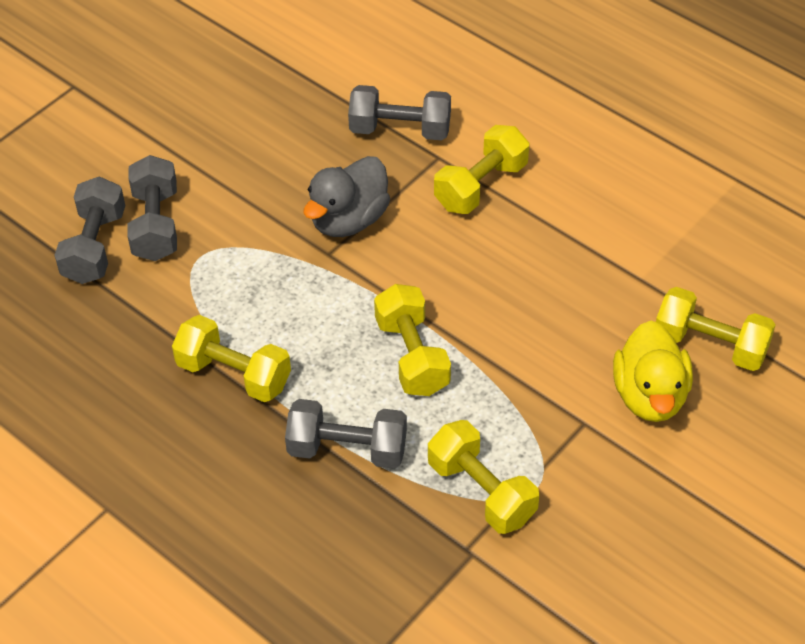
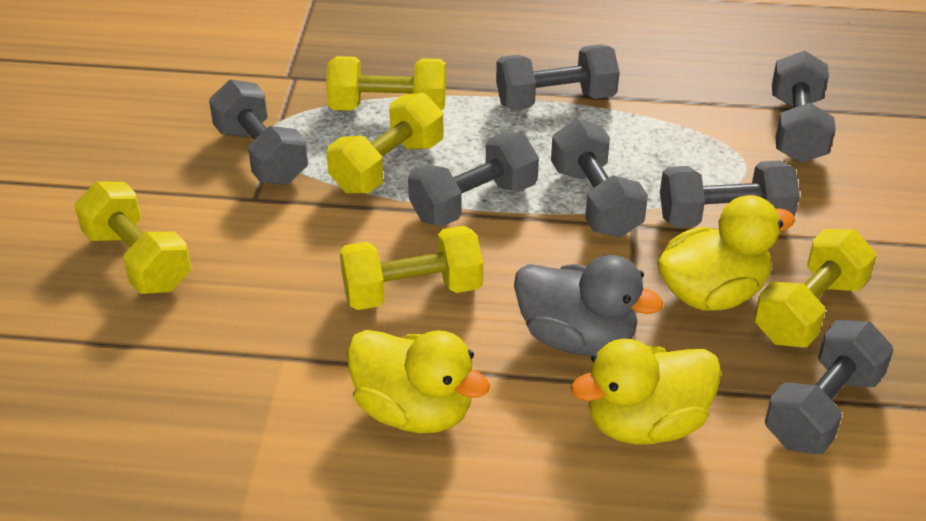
grey dumbbell: 4 -> 7
yellow duck: 1 -> 3

